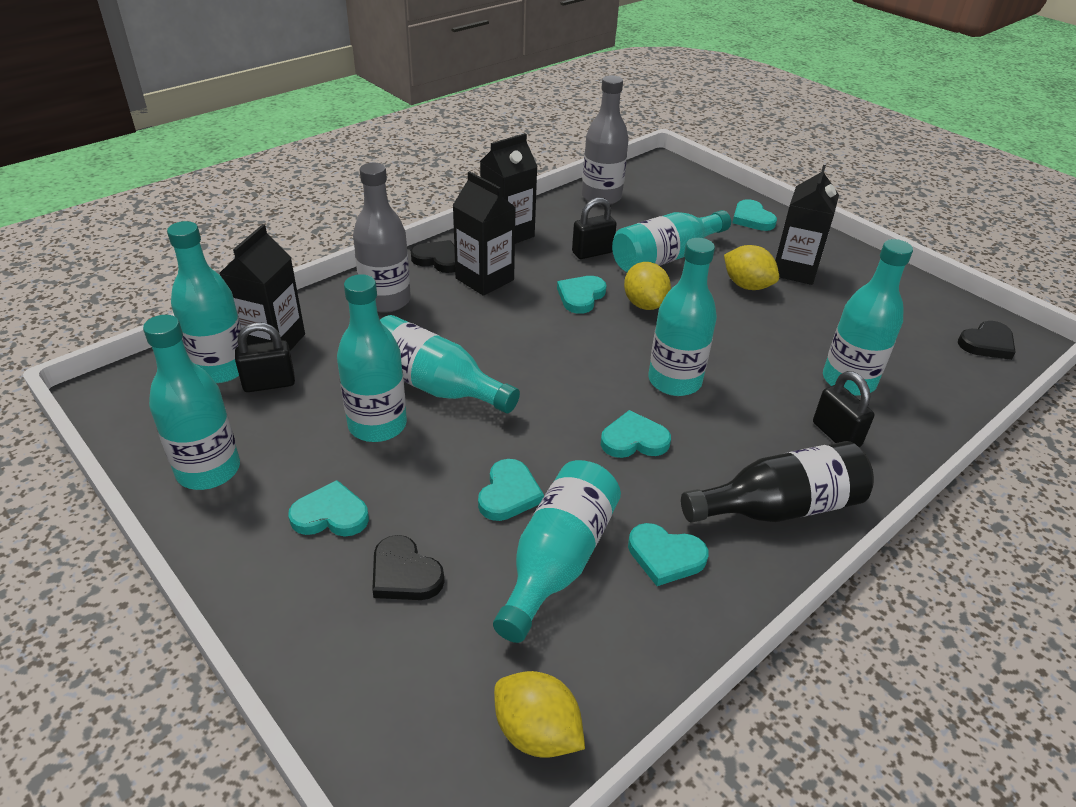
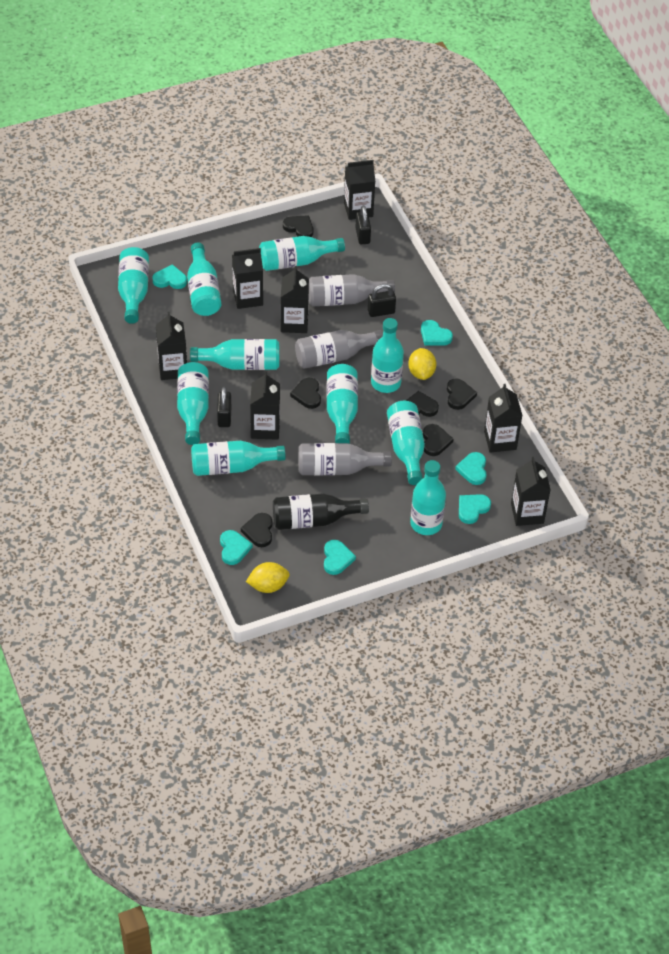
black carton: 4 -> 7
black heart: 3 -> 6
grey bottle: 2 -> 3
turquoise bottle: 8 -> 10
yellow lemon: 3 -> 2

